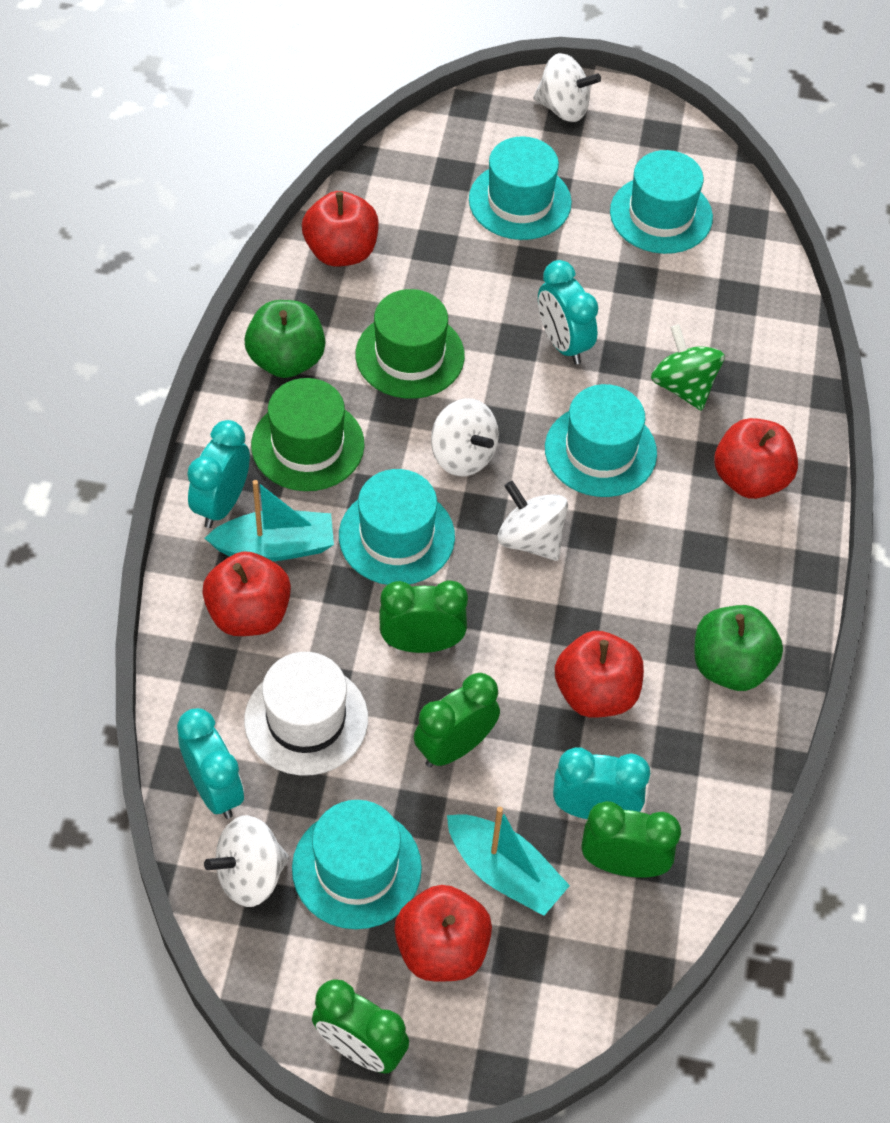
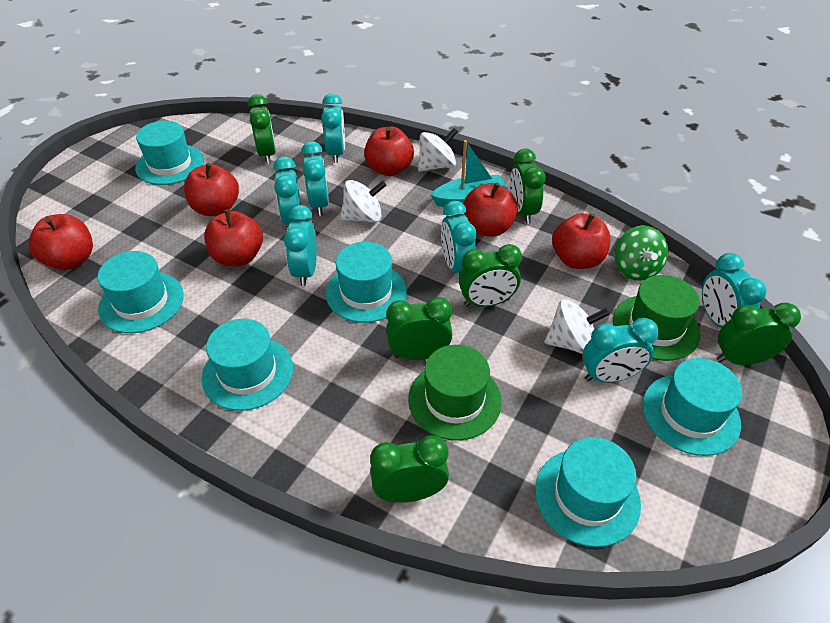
green apple: 2 -> 0
green clock: 4 -> 6
red apple: 5 -> 6
turquoise boat: 2 -> 1
turquoise clock: 4 -> 7
turquoise hat: 5 -> 6
white hat: 1 -> 0
white spinning top: 4 -> 3

